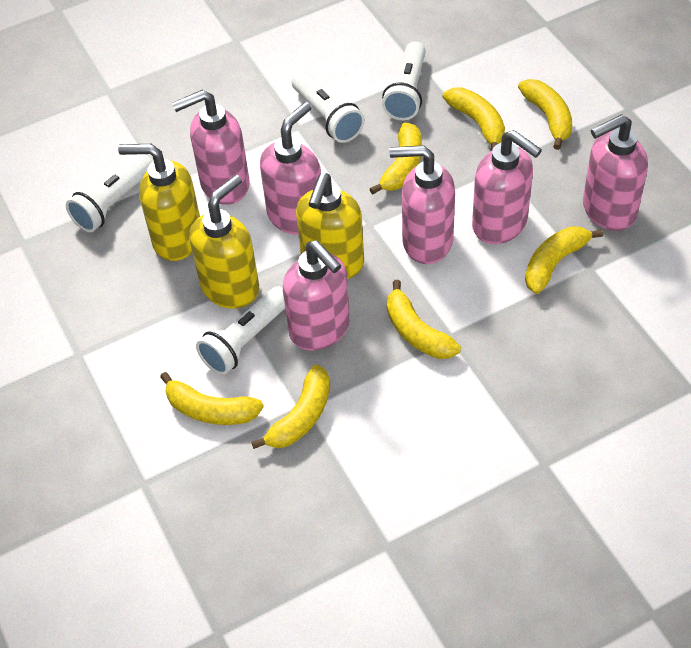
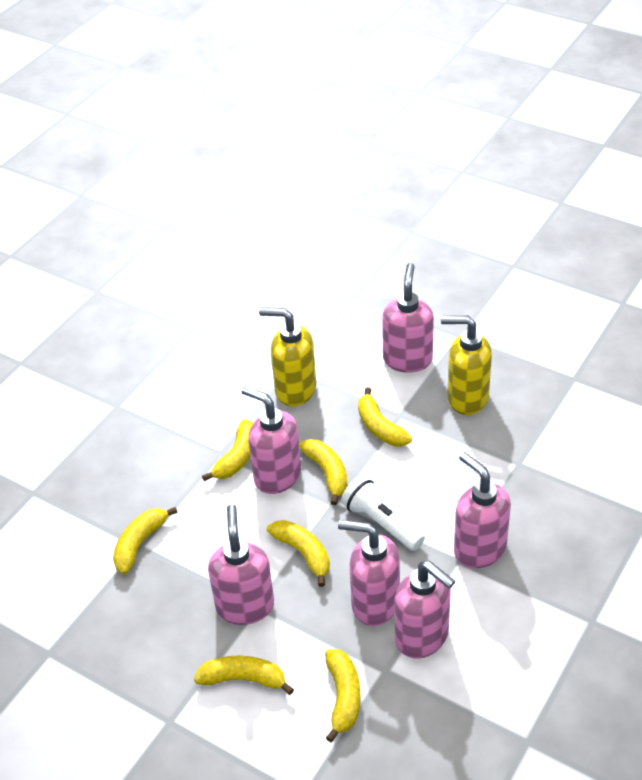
white flashlight: 4 -> 1
yellow soap dispenser: 3 -> 2

